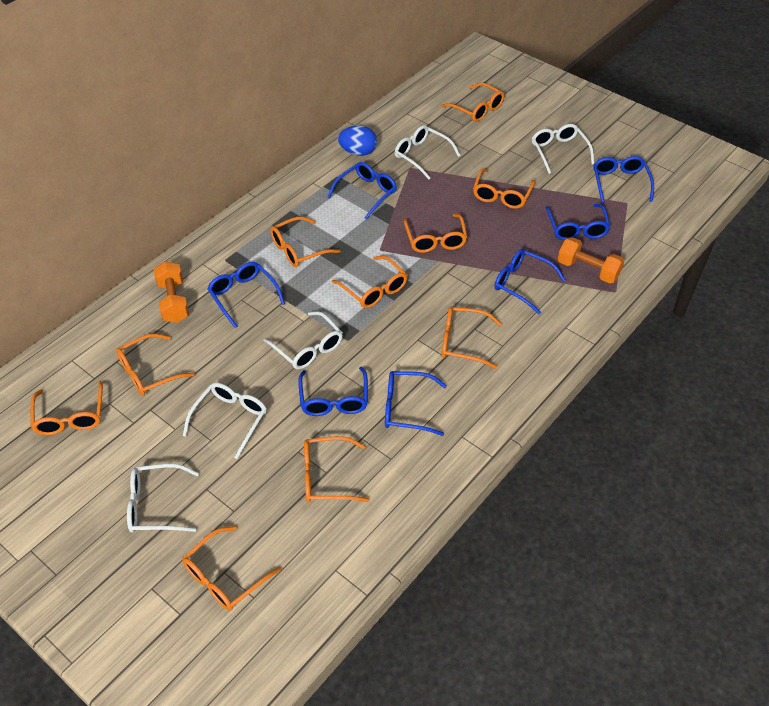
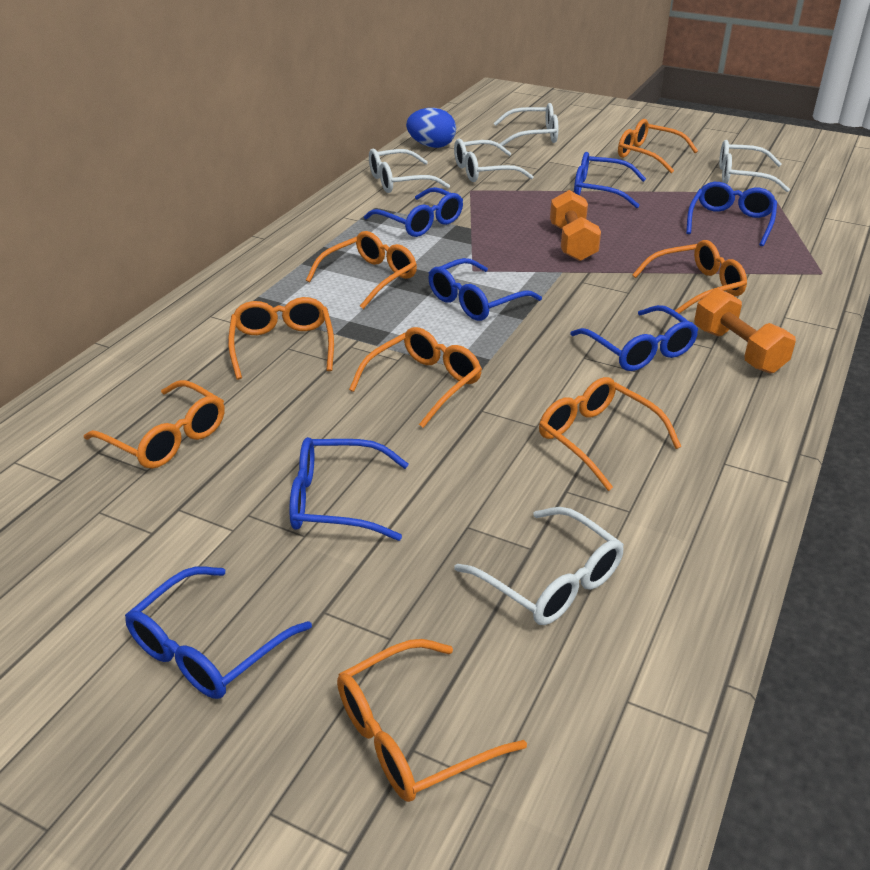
orange glasses: 10 -> 8

